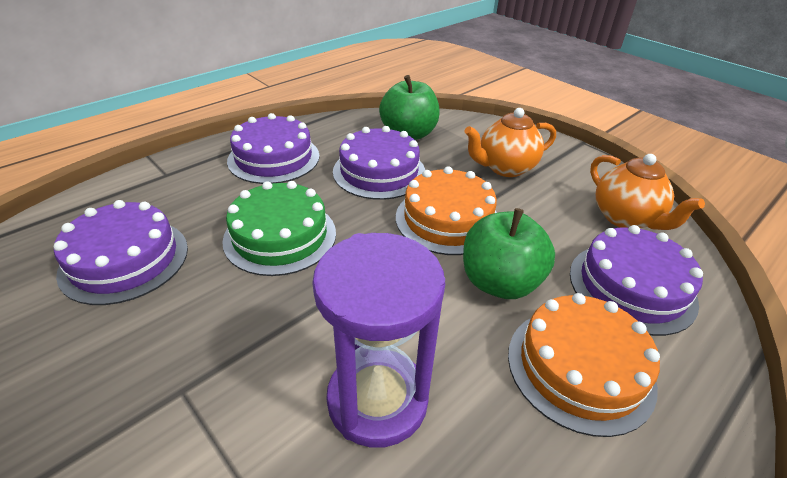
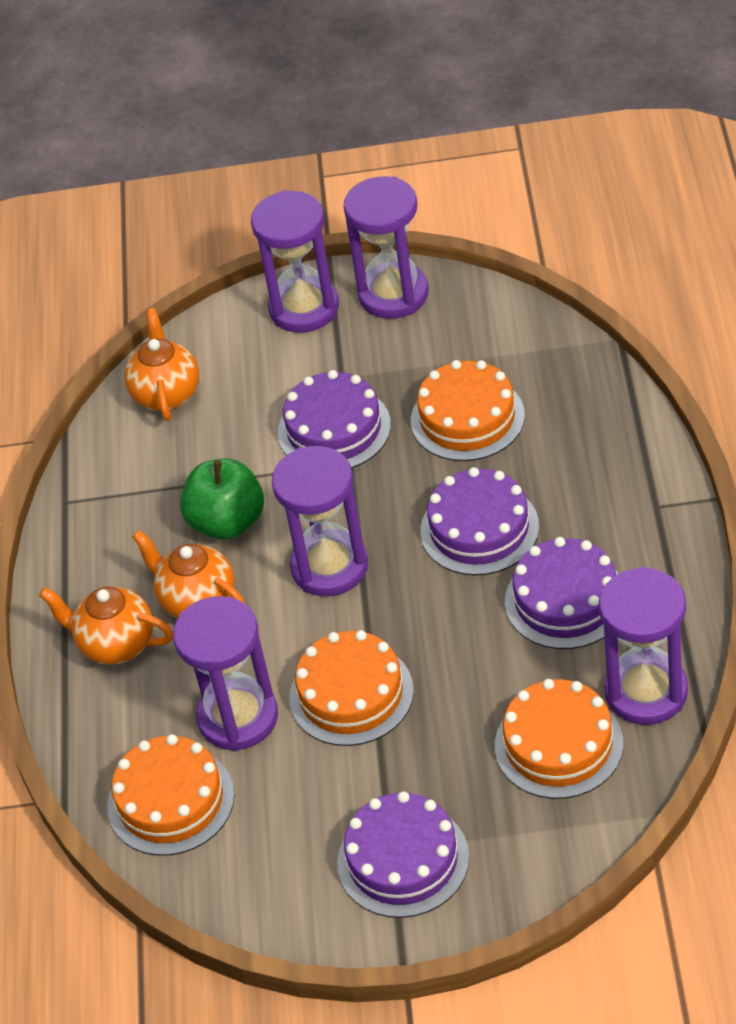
green apple: 2 -> 1
green cake: 1 -> 0
orange cake: 2 -> 4
orange teapot: 2 -> 3
purple hourglass: 1 -> 5

